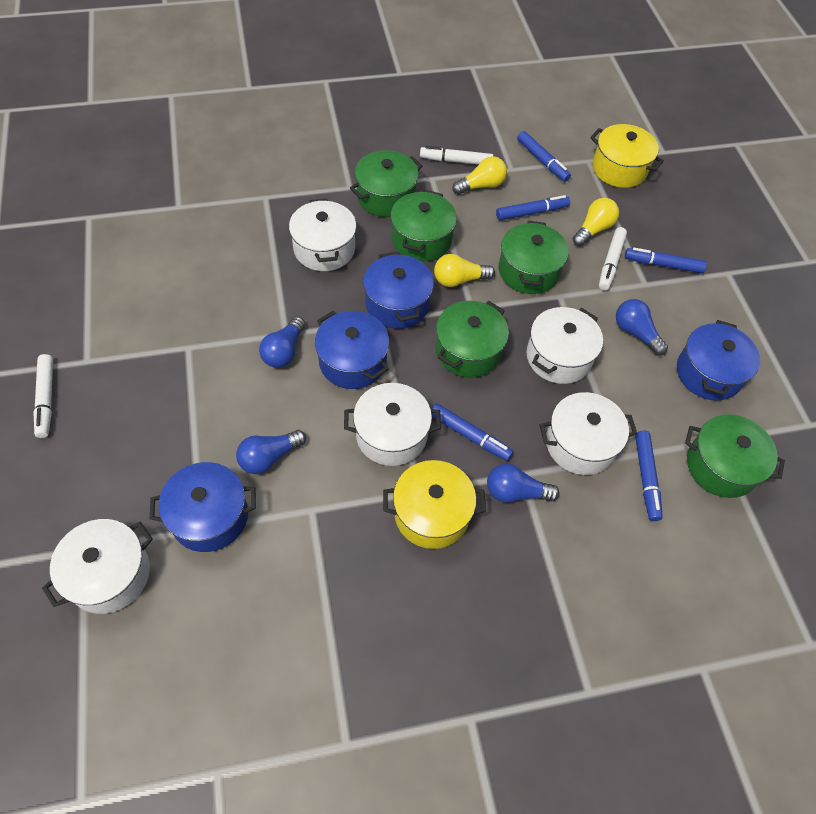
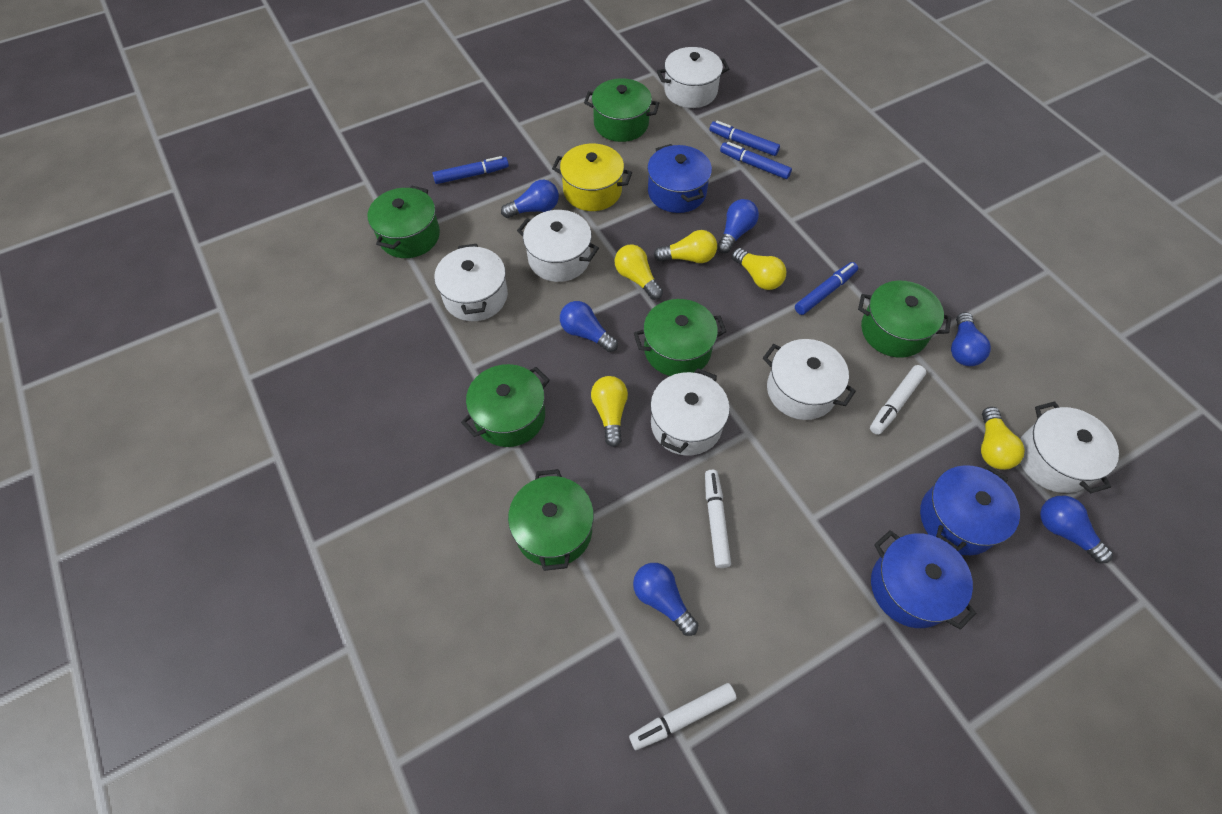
blue light bulb: 4 -> 6
blue marker: 5 -> 4
blue pot: 4 -> 3
green pot: 5 -> 6
white pot: 5 -> 6
yellow light bulb: 3 -> 5
yellow pot: 2 -> 1

